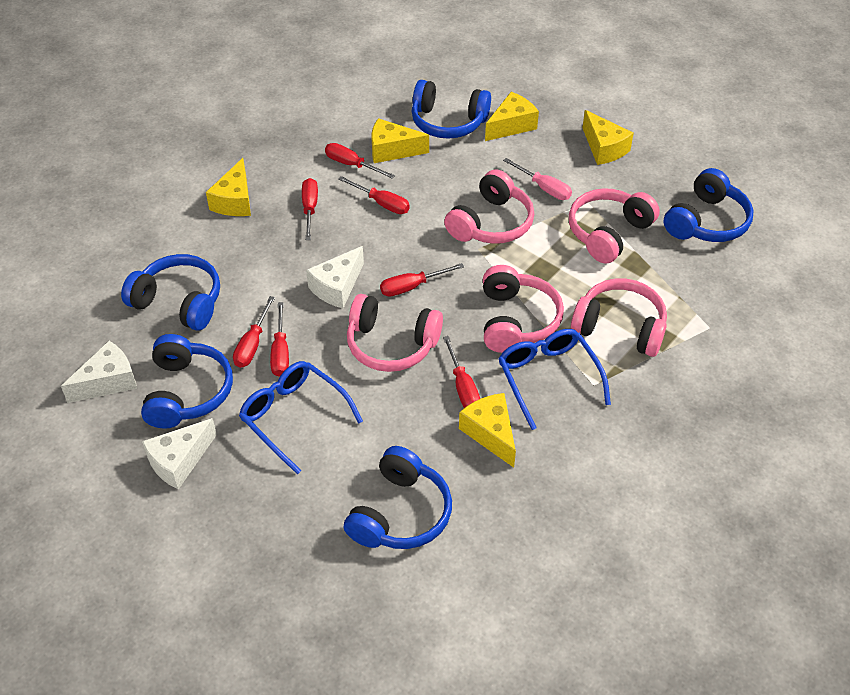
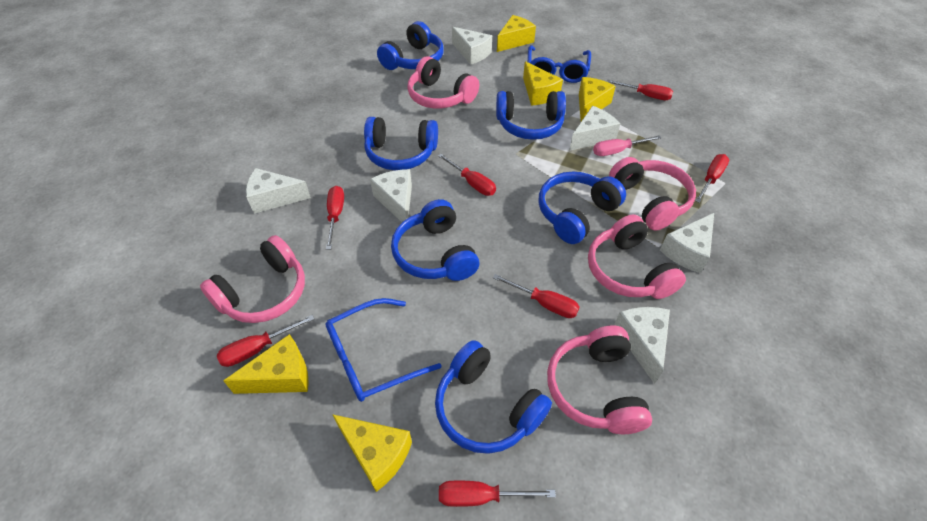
blue headphones: 5 -> 6
white cheese: 3 -> 6

